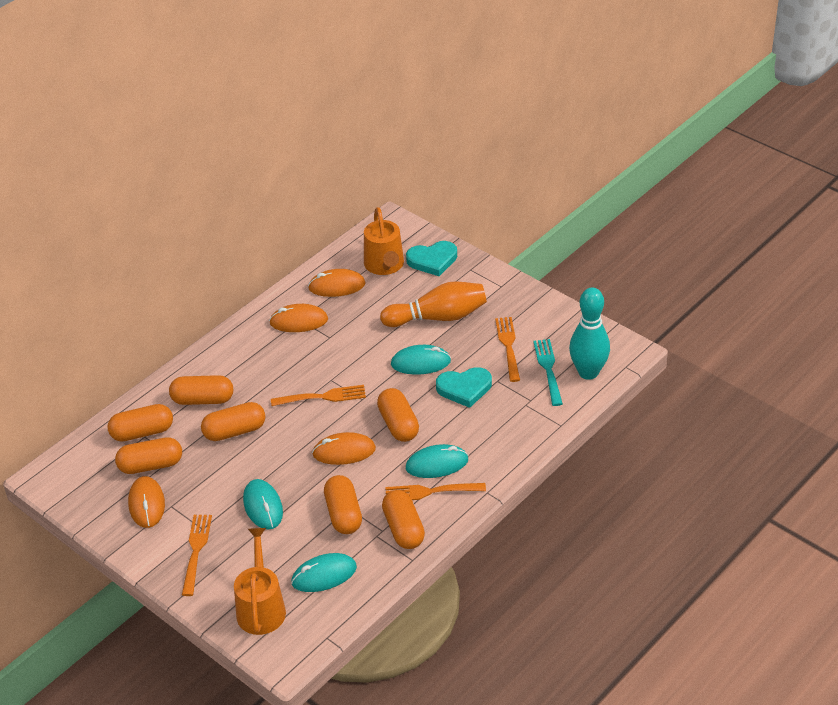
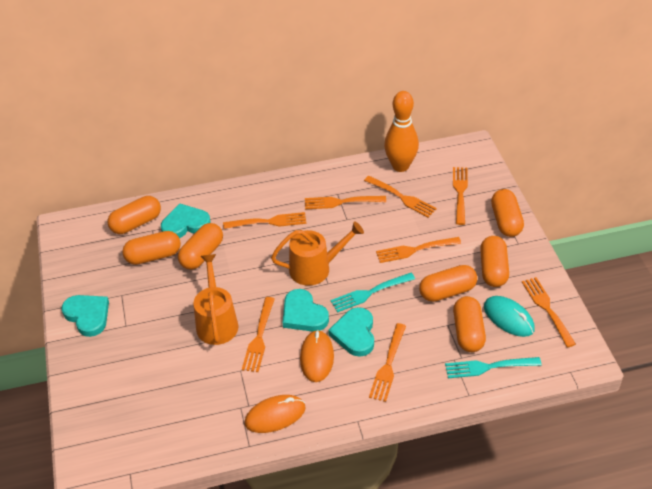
orange fork: 4 -> 8
orange mouse: 4 -> 2
turquoise bowling pin: 1 -> 0
turquoise fork: 1 -> 2
turquoise heart: 2 -> 4
turquoise mouse: 4 -> 1

